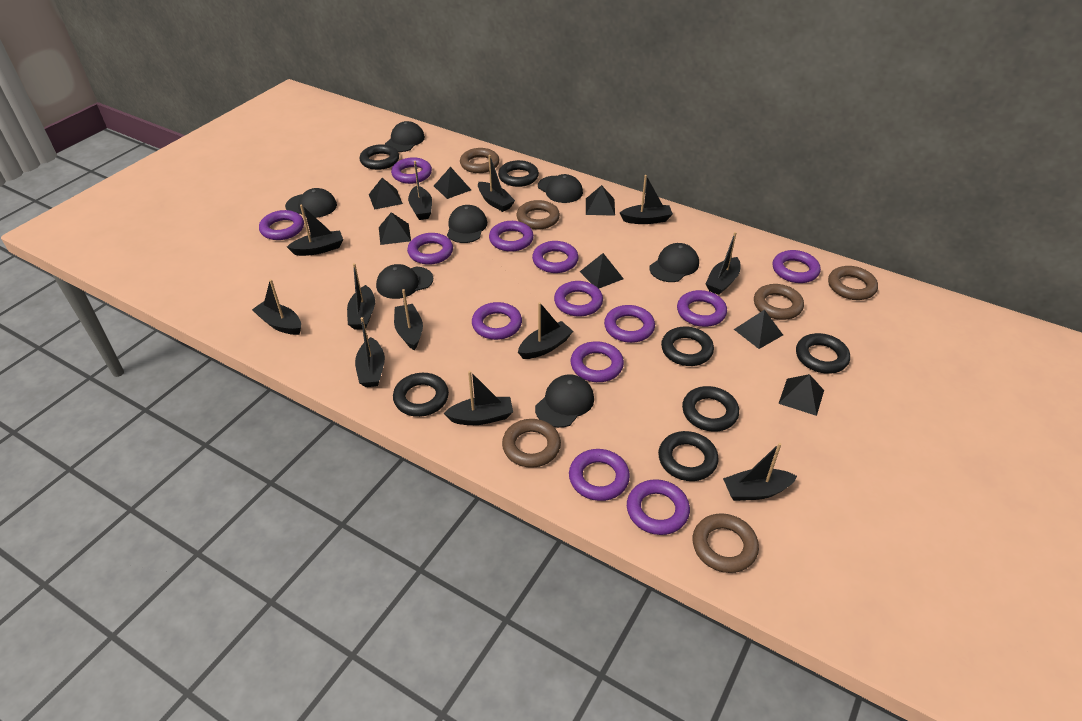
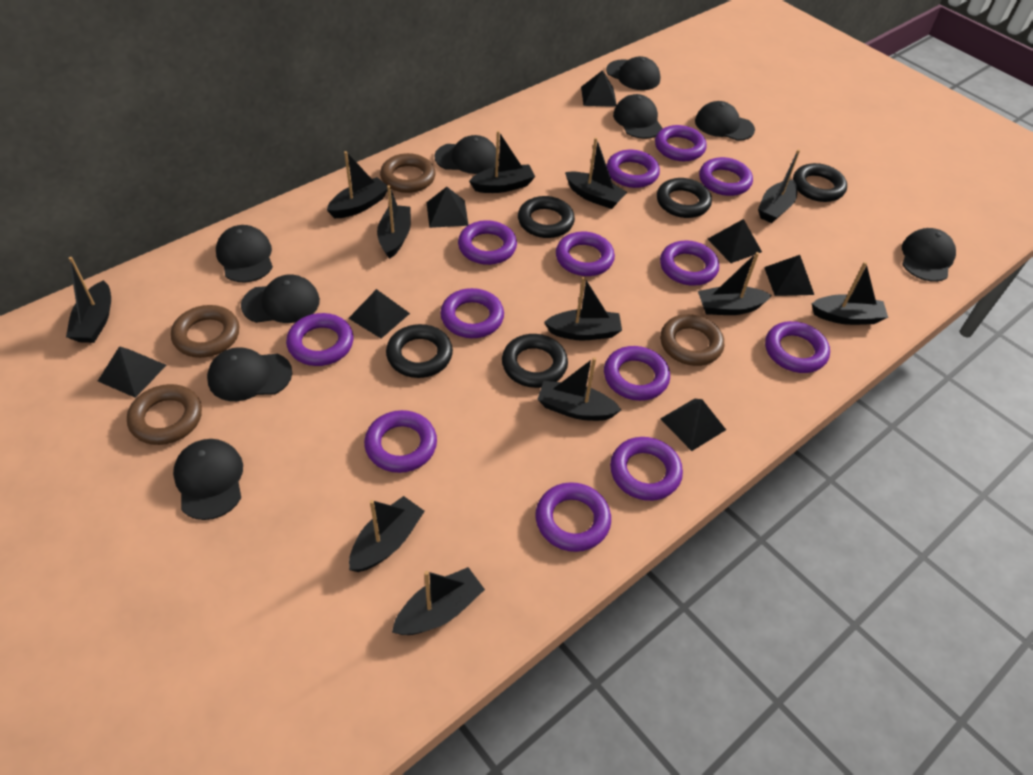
black cap: 7 -> 9
black ring: 7 -> 5
brown ring: 6 -> 4

